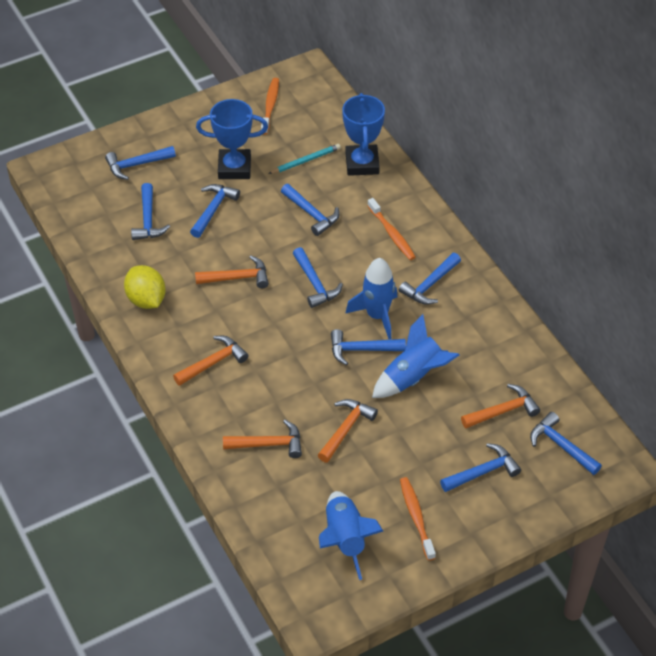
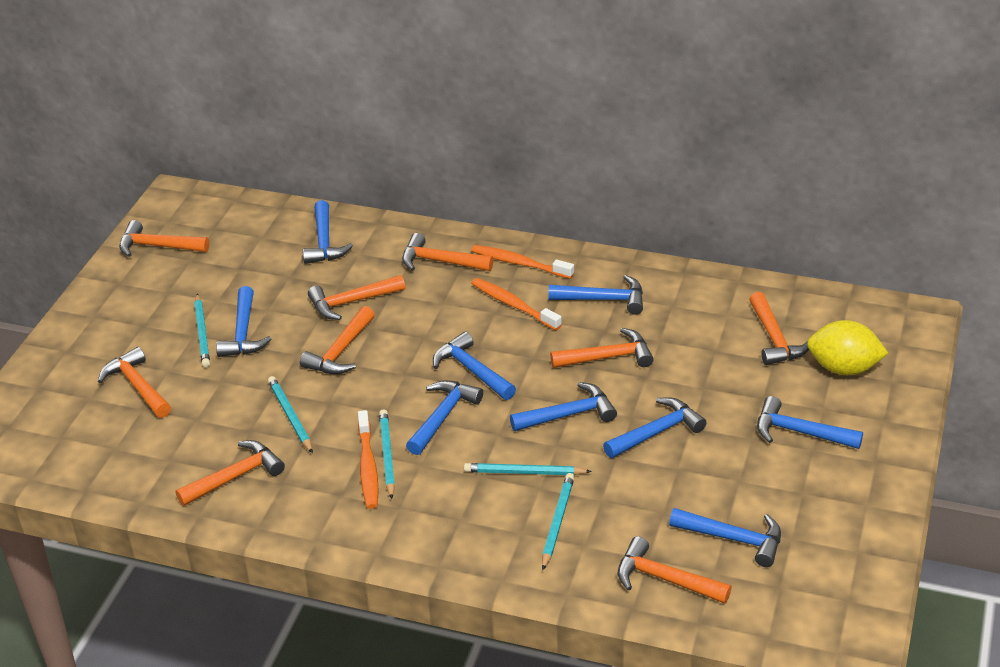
blue rocket: 3 -> 0
blue trophy: 2 -> 0
orange hammer: 5 -> 9
turquoise pencil: 1 -> 5

